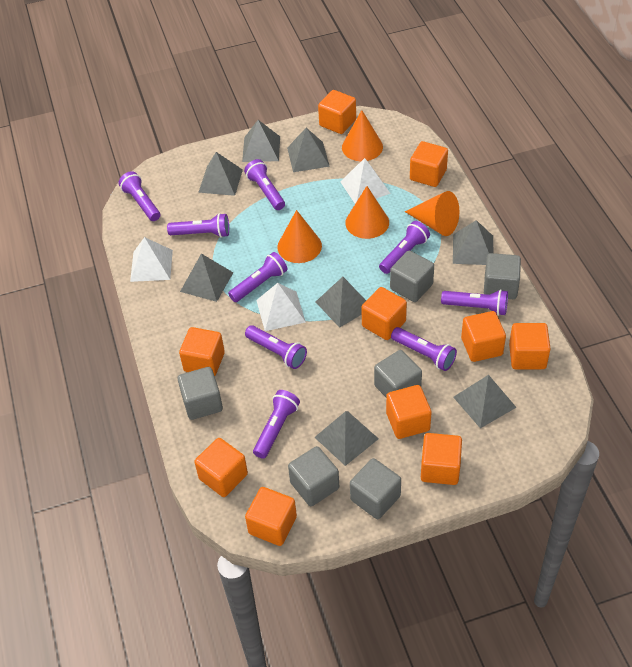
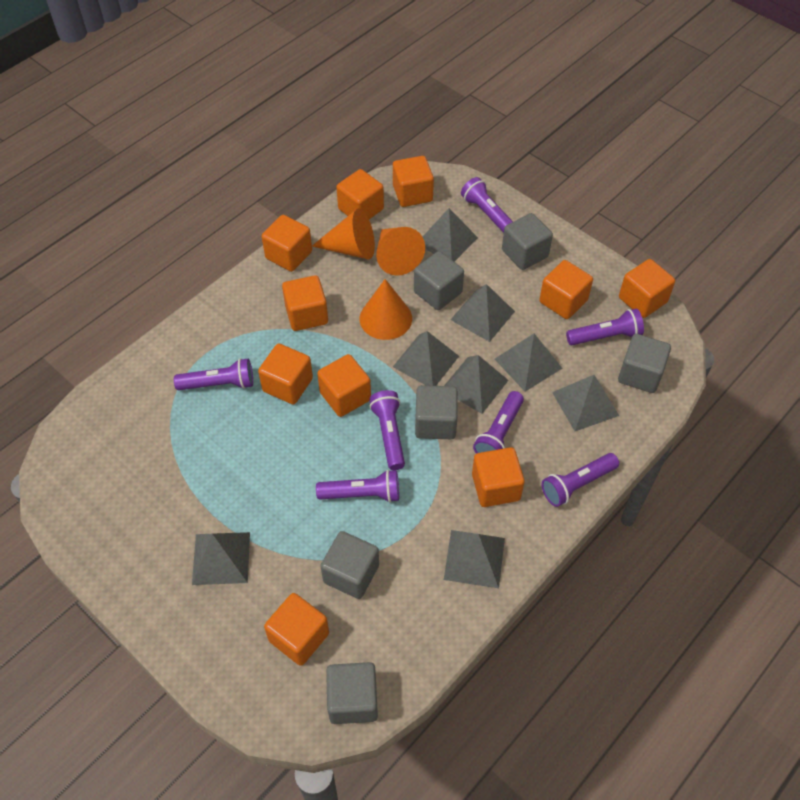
orange cone: 4 -> 3
purple flashlight: 9 -> 7
white pyramid: 3 -> 0

